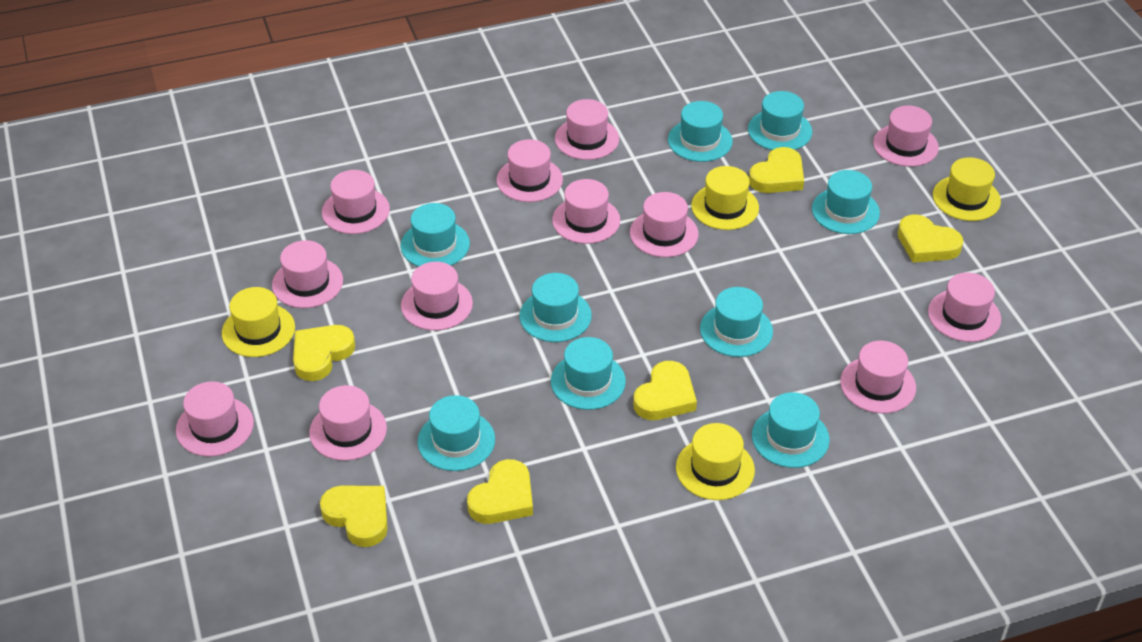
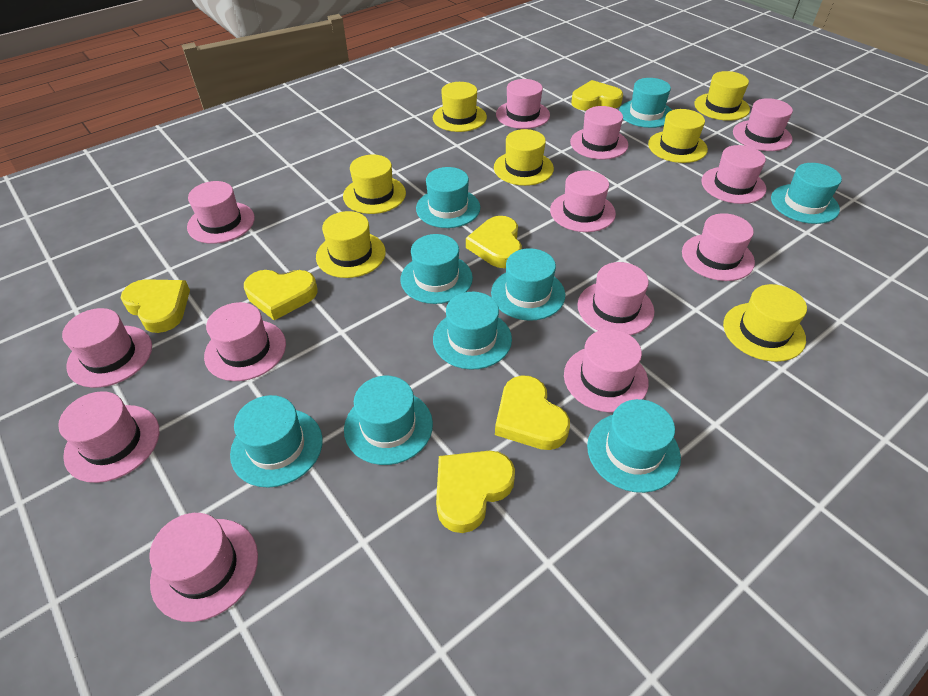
pink hat: 12 -> 13
yellow hat: 4 -> 7

